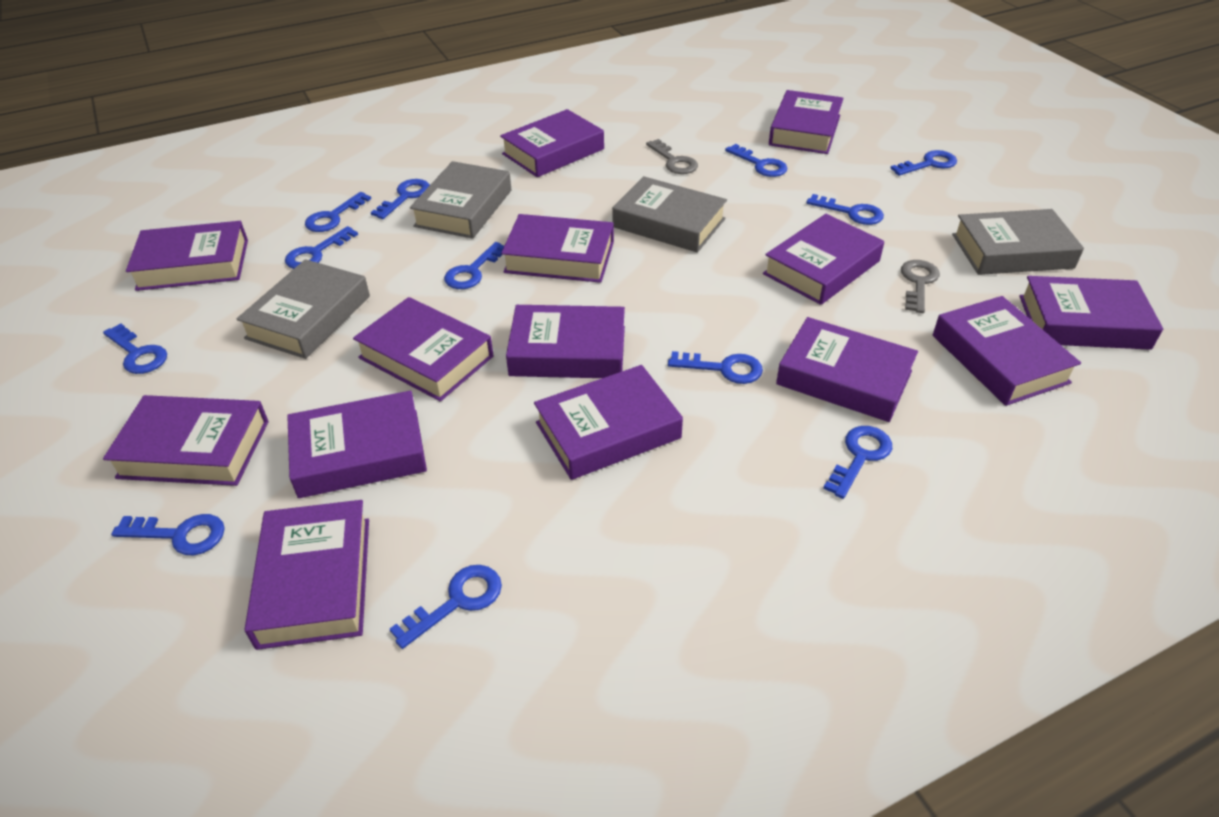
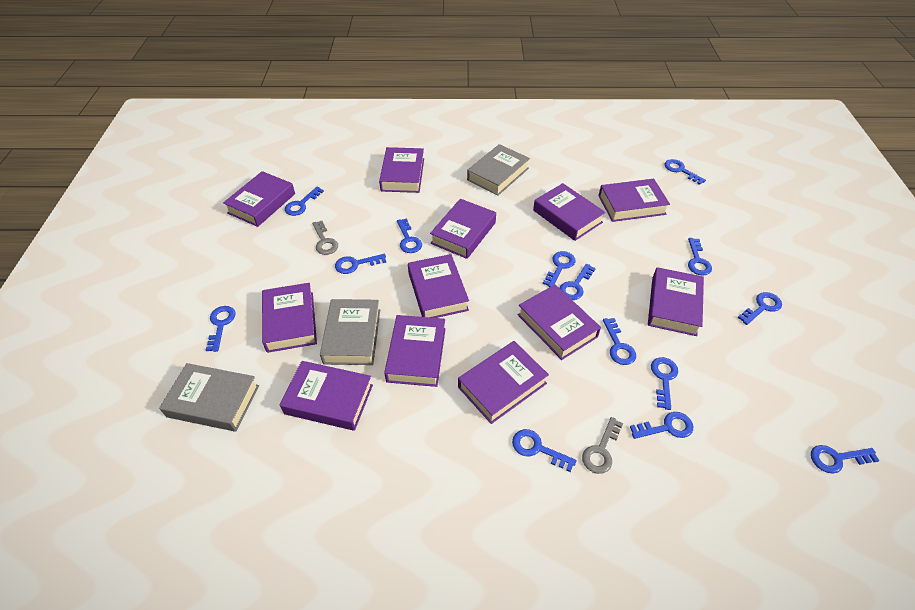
blue key: 12 -> 14
grey book: 4 -> 3
purple book: 14 -> 12

